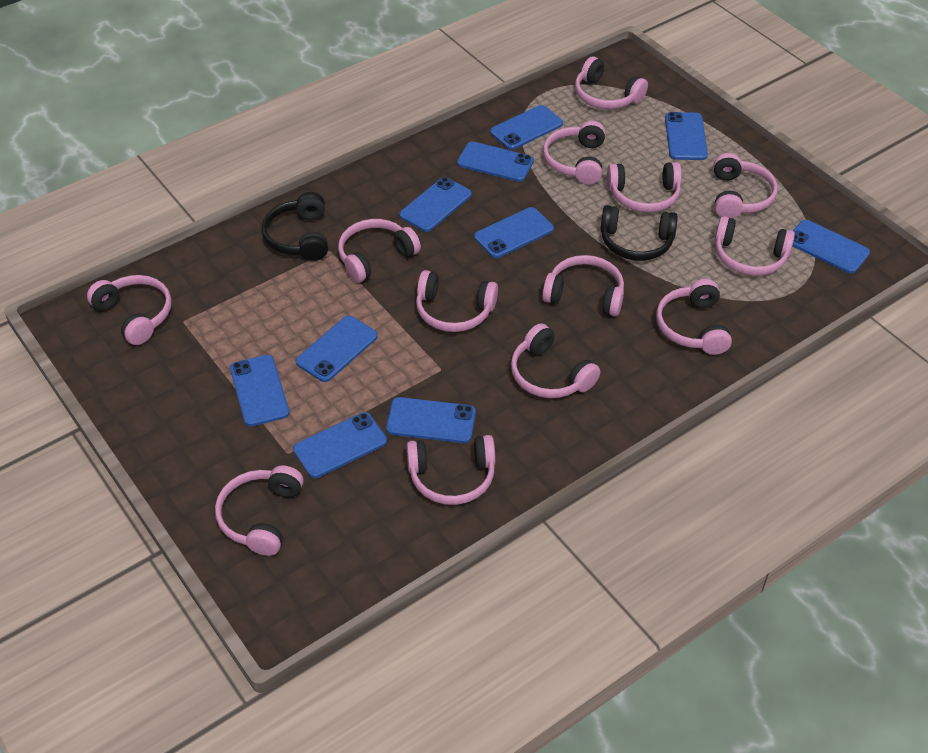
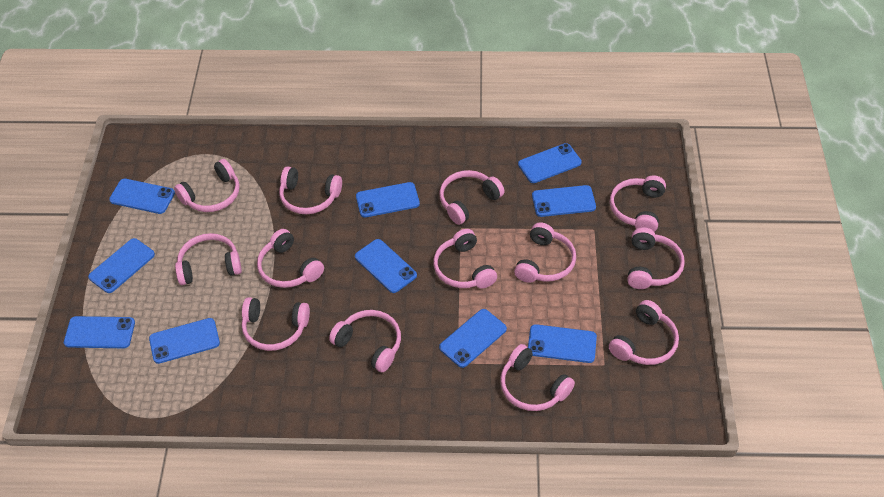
black headphones: 2 -> 0

